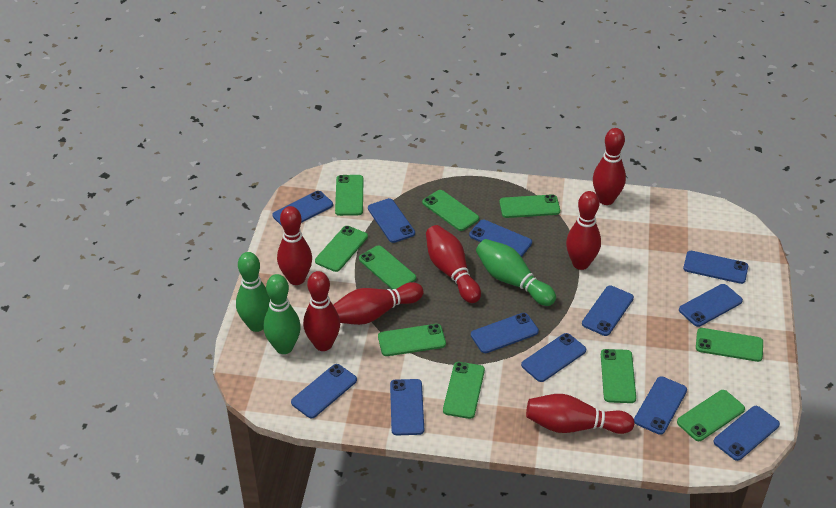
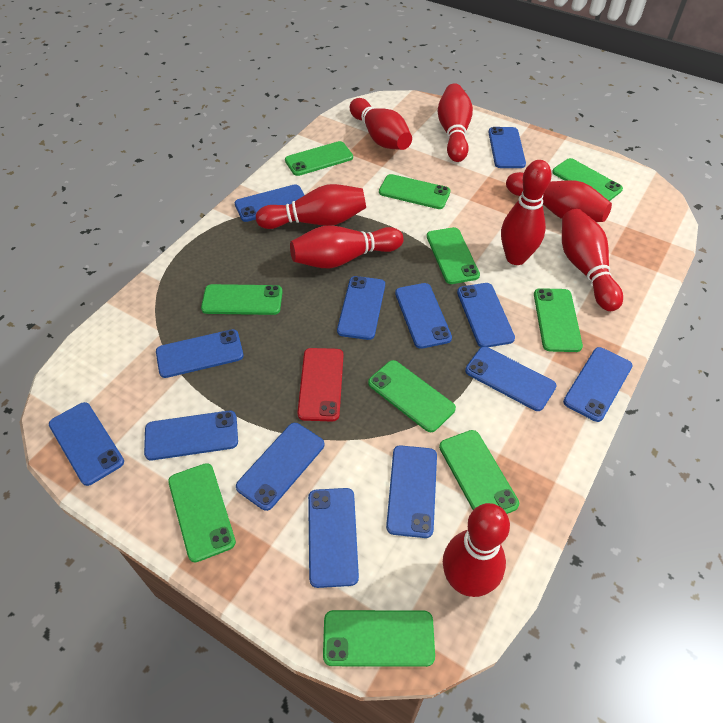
blue phone: 12 -> 13
green bowling pin: 3 -> 0
red bowling pin: 7 -> 8
red phone: 0 -> 1

